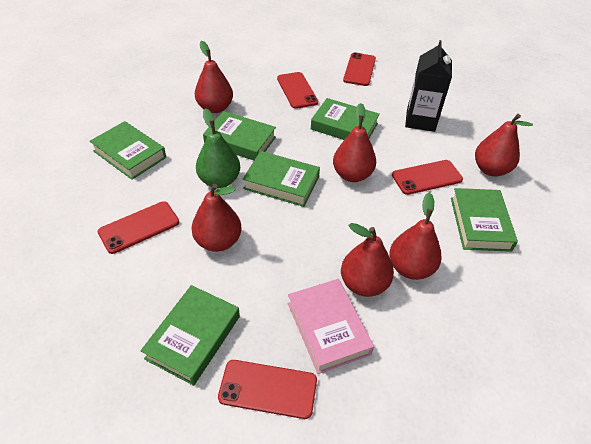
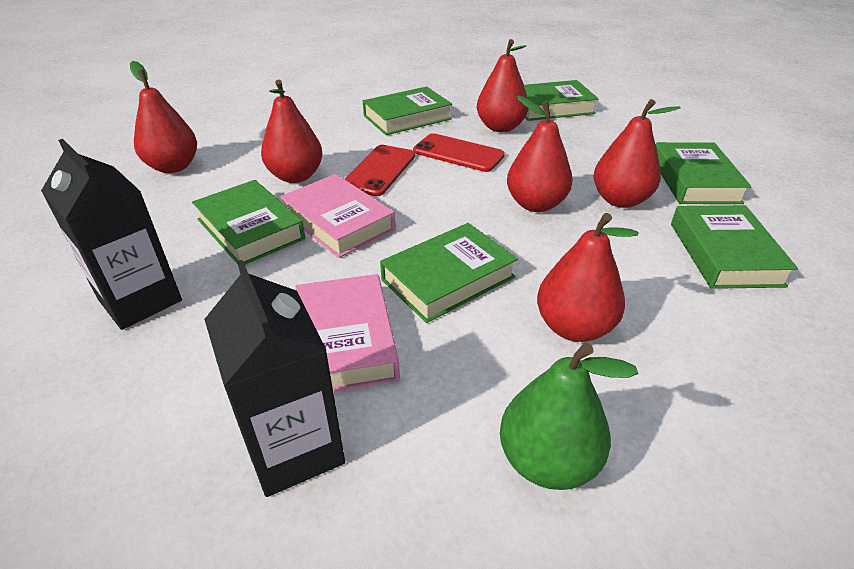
black carton: 1 -> 2
pink book: 1 -> 2
red phone: 5 -> 2

